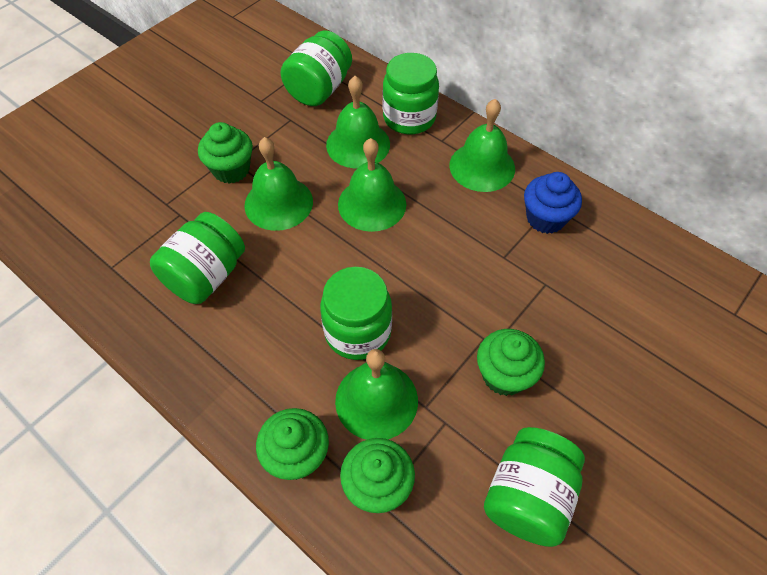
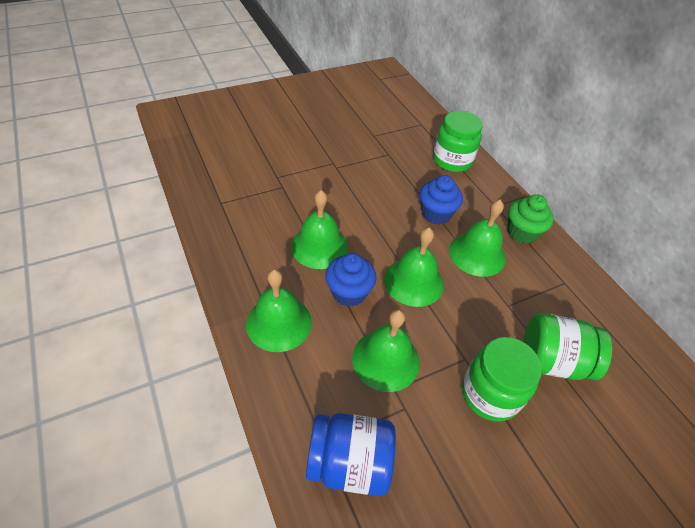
blue cupcake: 1 -> 2
blue jar: 0 -> 1
green cupcake: 4 -> 1
green jar: 5 -> 3

